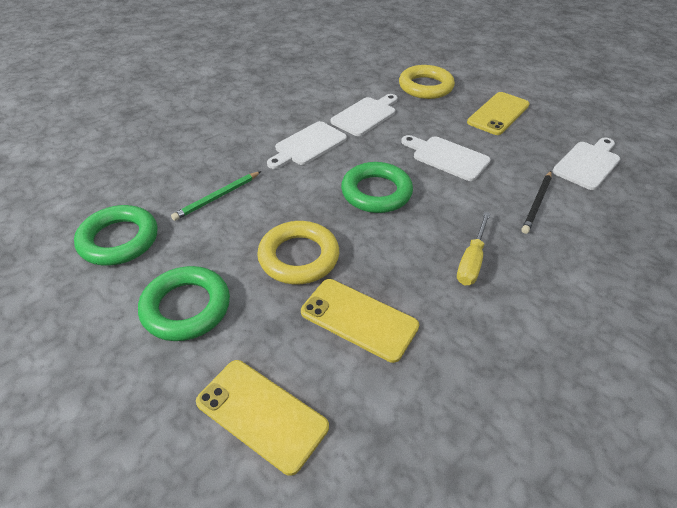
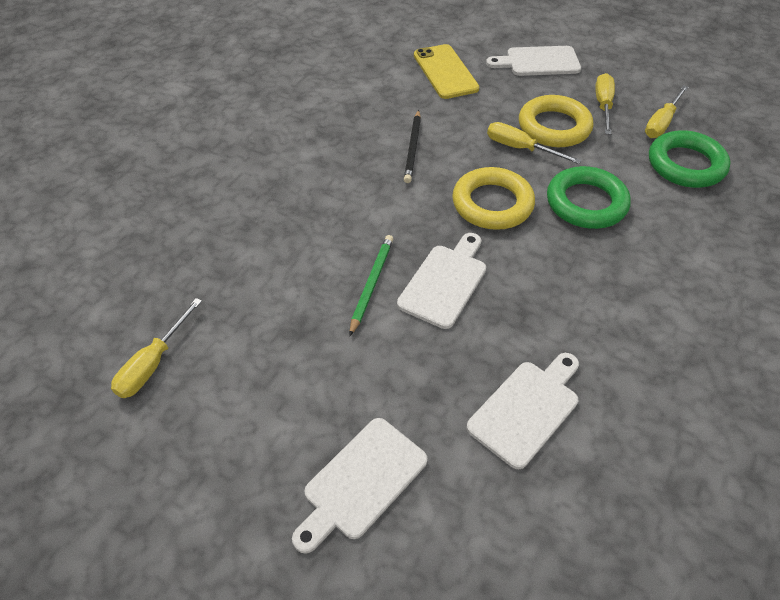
green ring: 3 -> 2
yellow phone: 3 -> 1
yellow screwdriver: 1 -> 4

